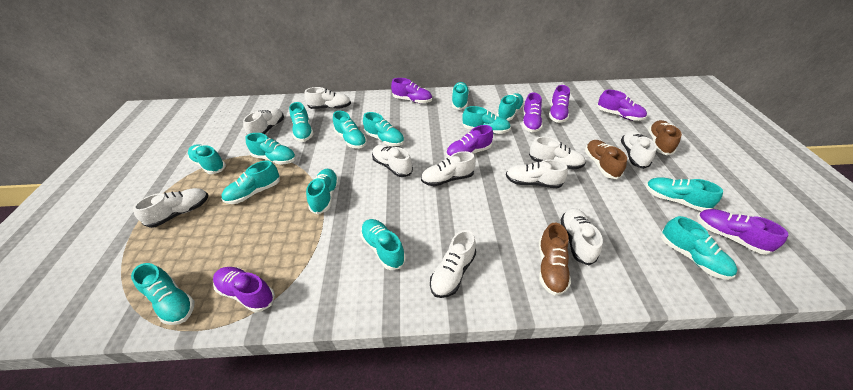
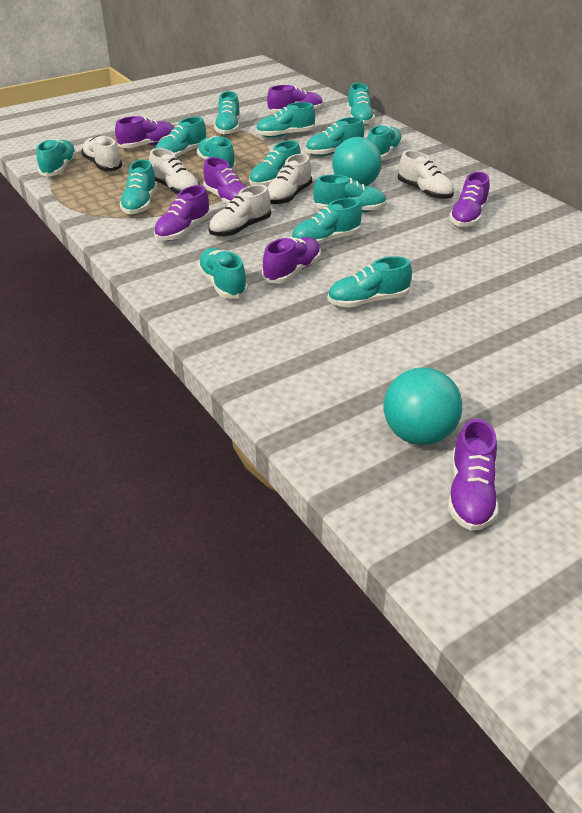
brown shoe: 3 -> 0
turquoise ball: 0 -> 2
white shoe: 10 -> 5

